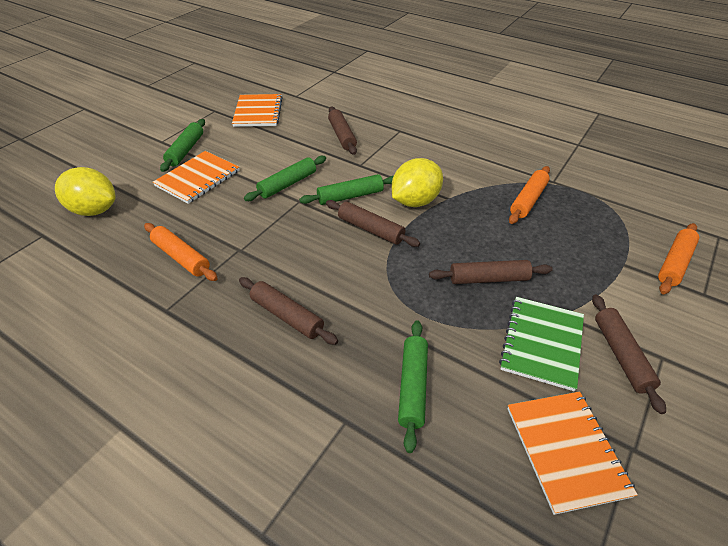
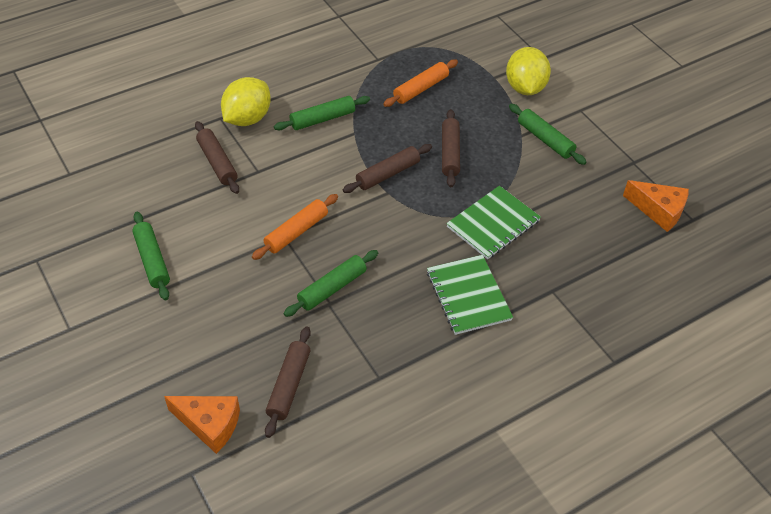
brown rolling pin: 5 -> 4
green notebook: 1 -> 2
orange cheese: 0 -> 2
orange notebook: 3 -> 0
orange rolling pin: 3 -> 2

